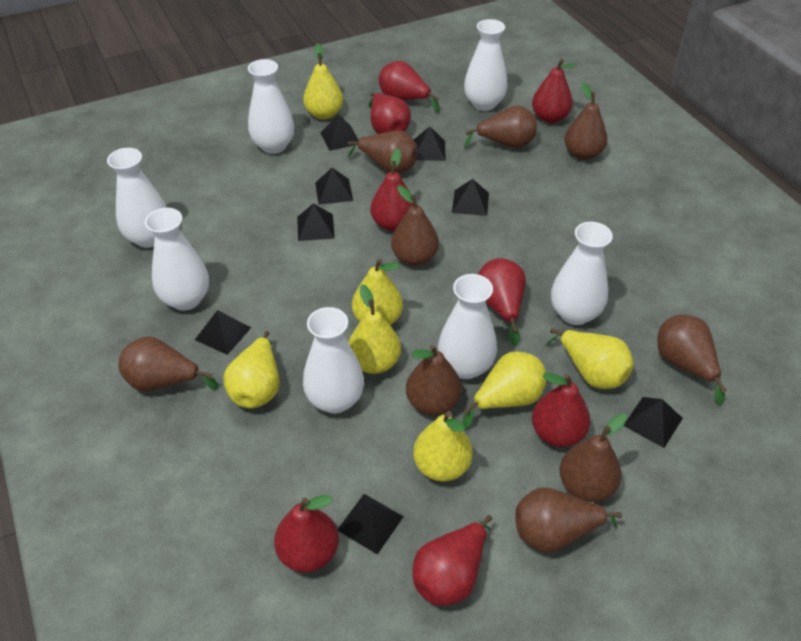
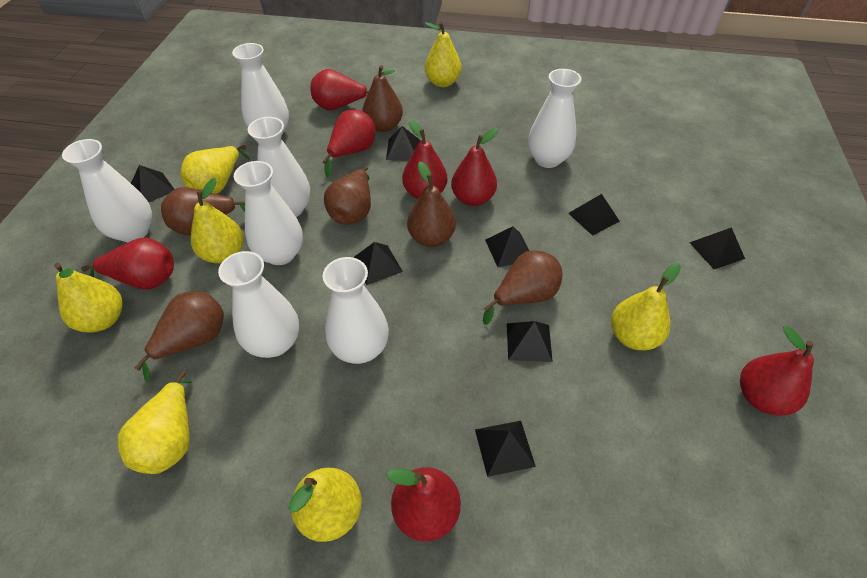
brown pear: 9 -> 6
red pear: 8 -> 7

